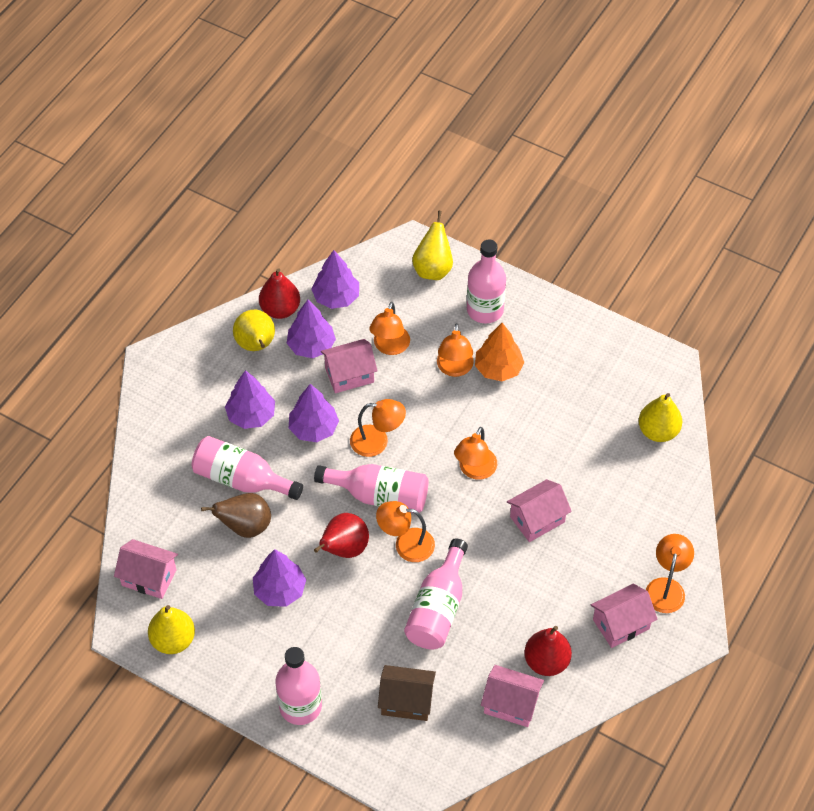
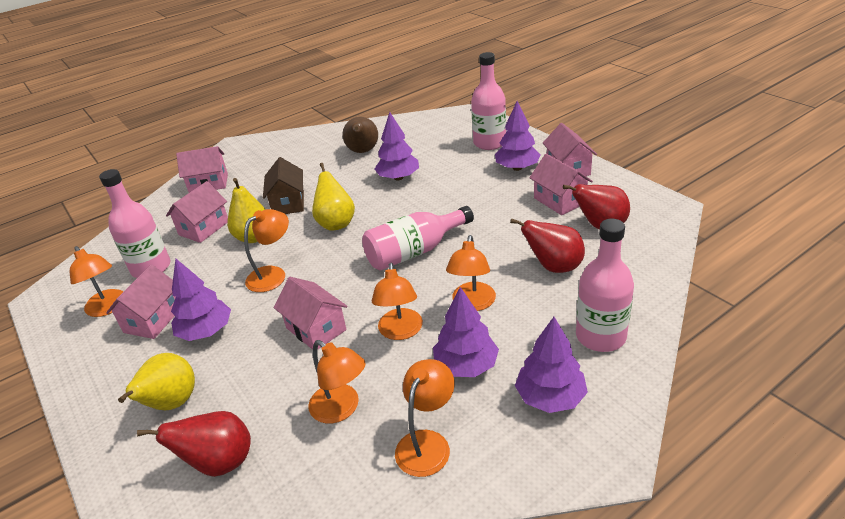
orange tree: 1 -> 0
pink bottle: 5 -> 4
pink house: 5 -> 6
yellow pear: 4 -> 3

